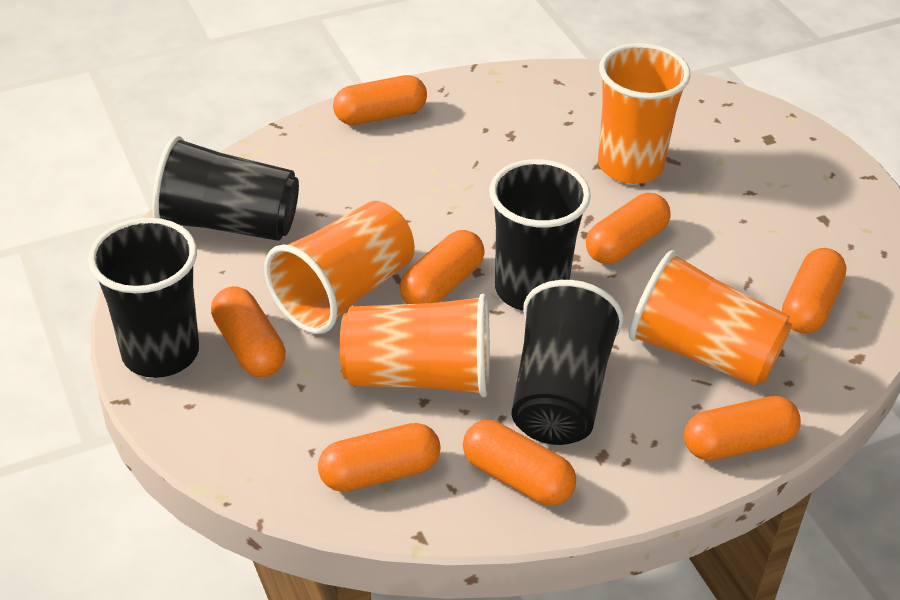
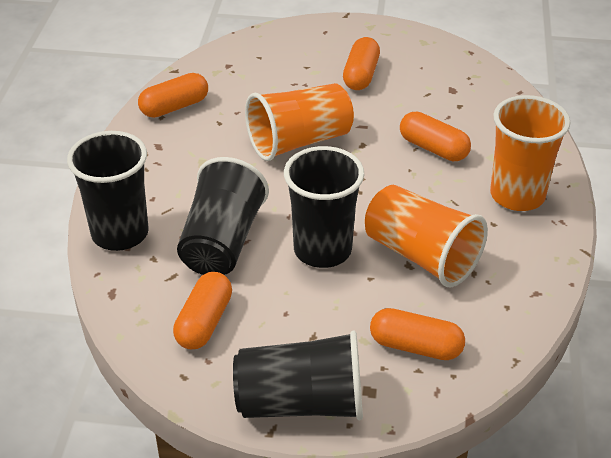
orange capsule: 8 -> 5
orange cup: 4 -> 3

